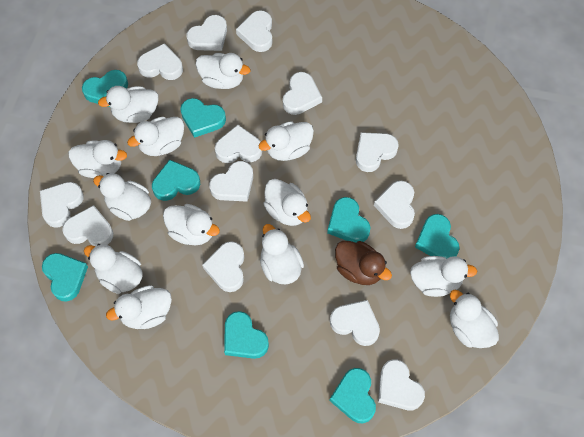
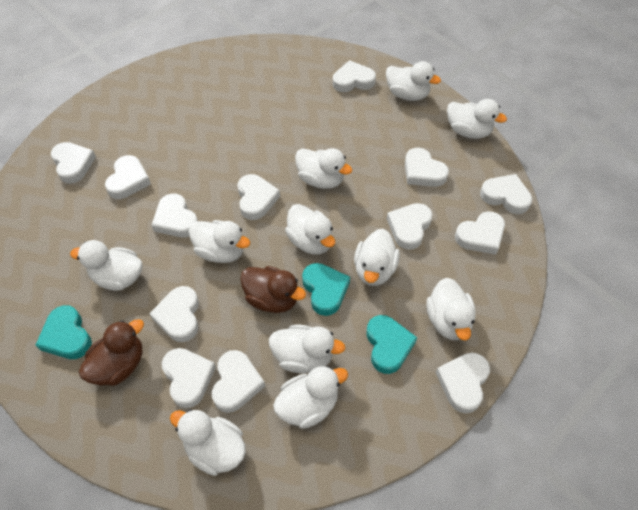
brown duck: 1 -> 2
turquoise heart: 8 -> 3
white duck: 13 -> 11

